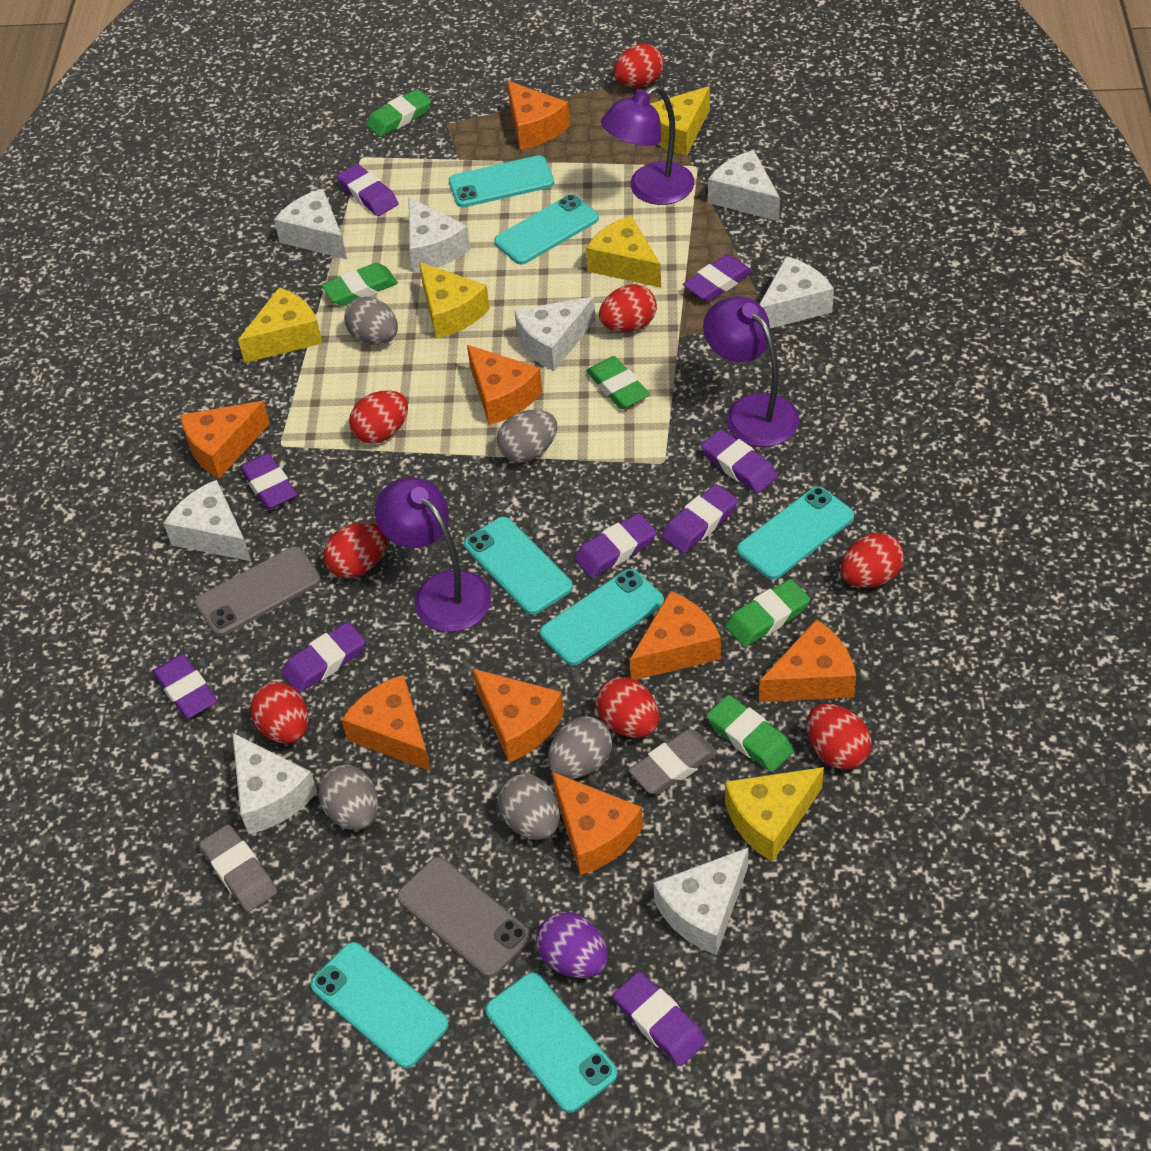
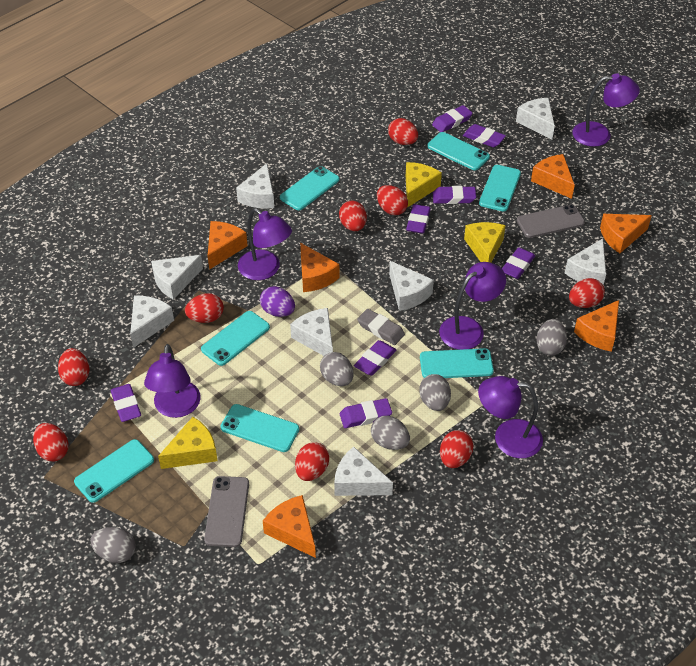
green eraser: 5 -> 0
grey eraser: 2 -> 1
orange cheese: 8 -> 6
purple eraser: 9 -> 8
purple lamp: 3 -> 5
red egg: 8 -> 9
yellow cheese: 5 -> 3

